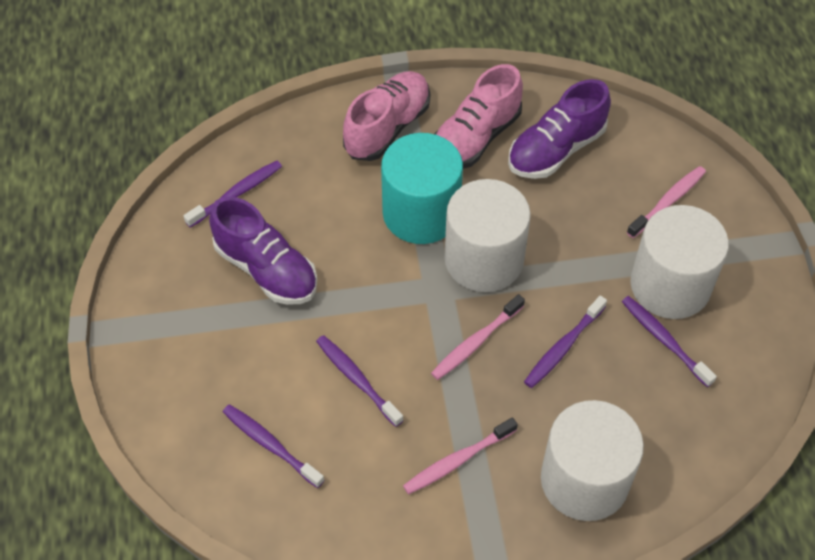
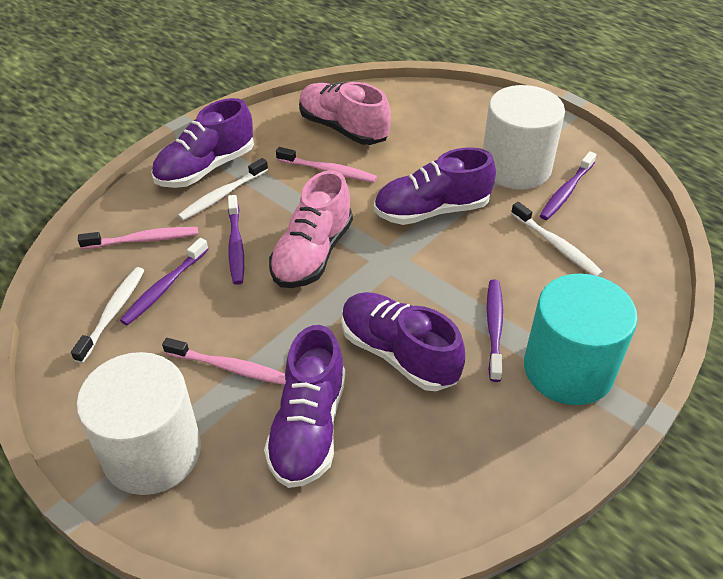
purple shoe: 2 -> 4
purple toothbrush: 5 -> 4
white cylinder: 3 -> 2
white toothbrush: 0 -> 3

